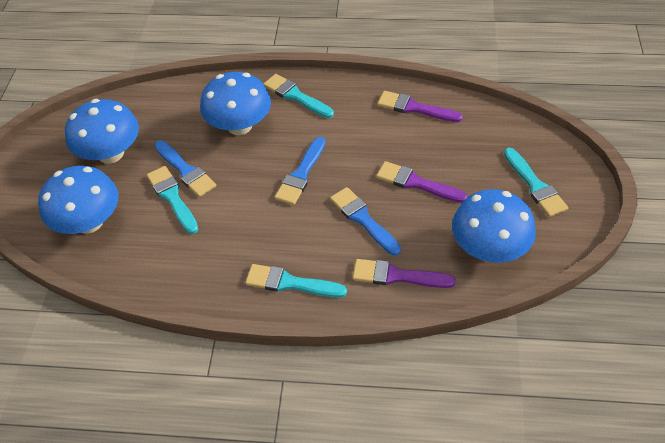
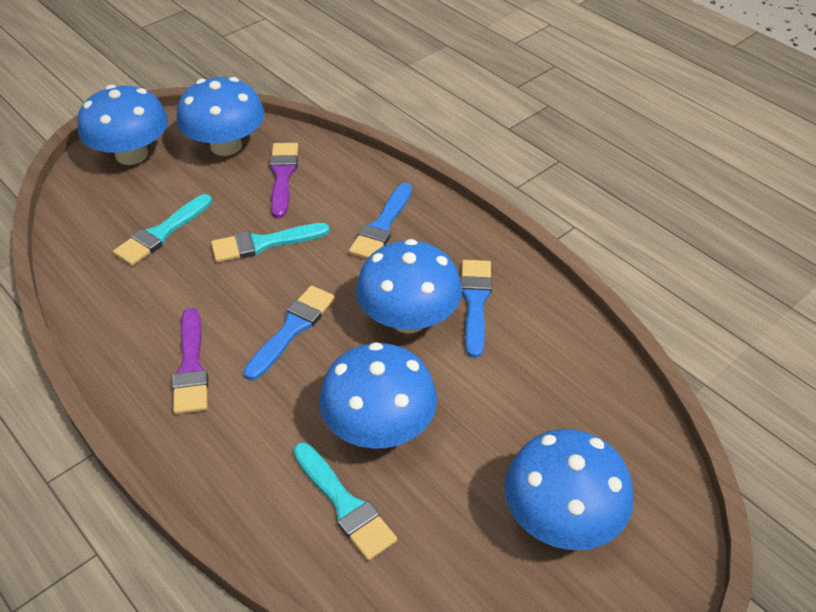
blue mushroom: 4 -> 5
purple brush: 3 -> 2
turquoise brush: 4 -> 3

